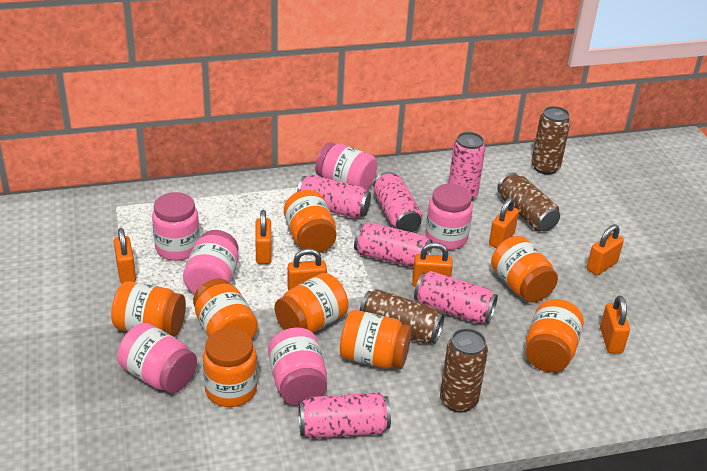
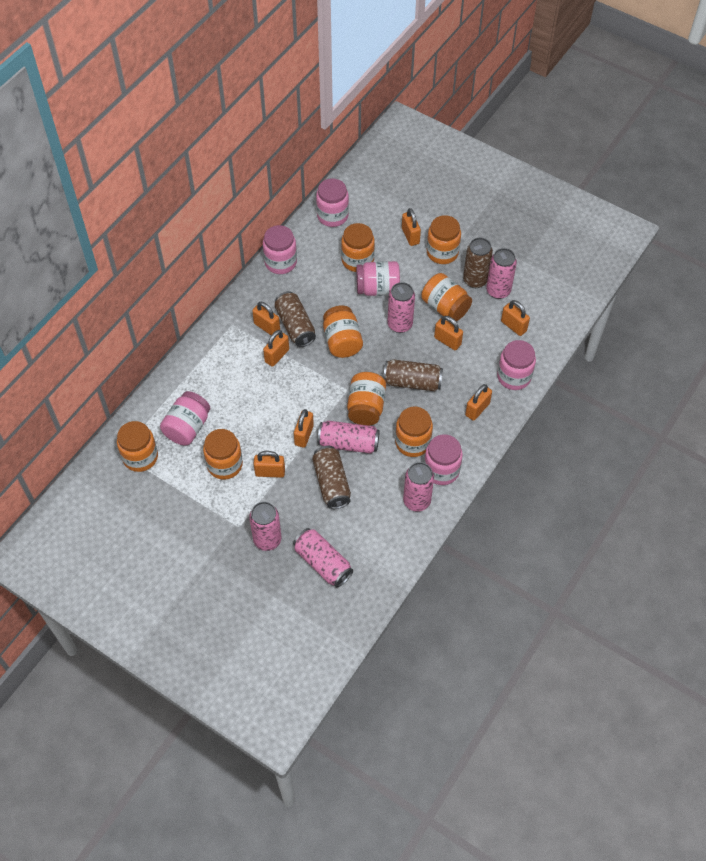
orange padlock: 7 -> 8

